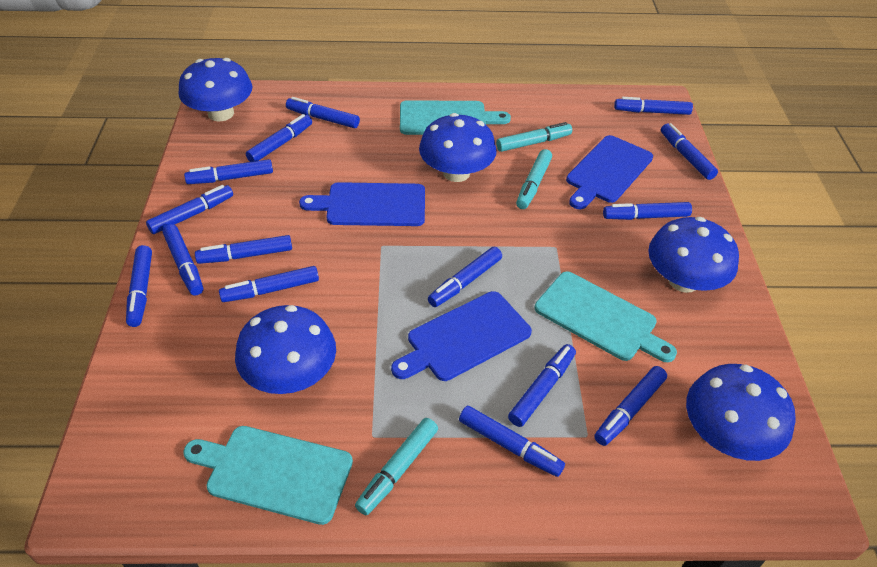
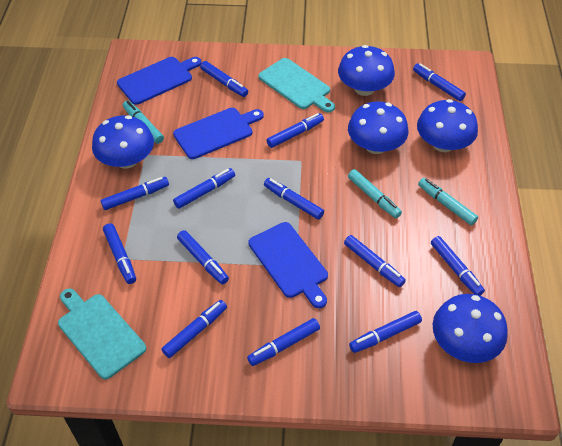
blue marker: 15 -> 13
turquoise cutting board: 3 -> 2

